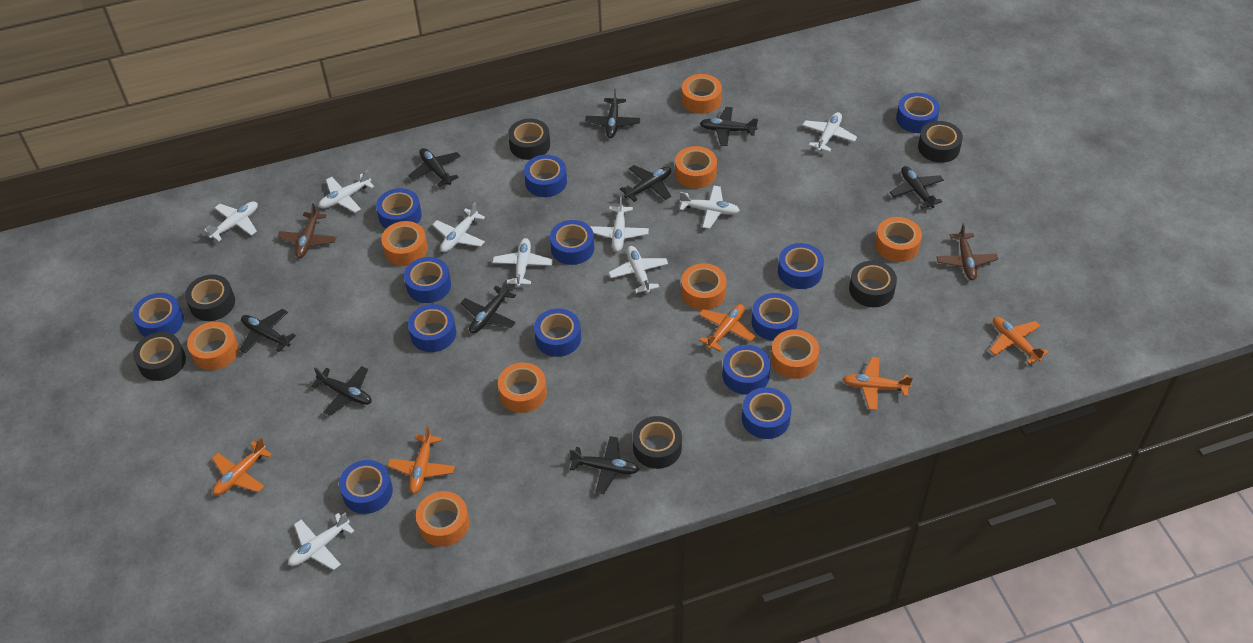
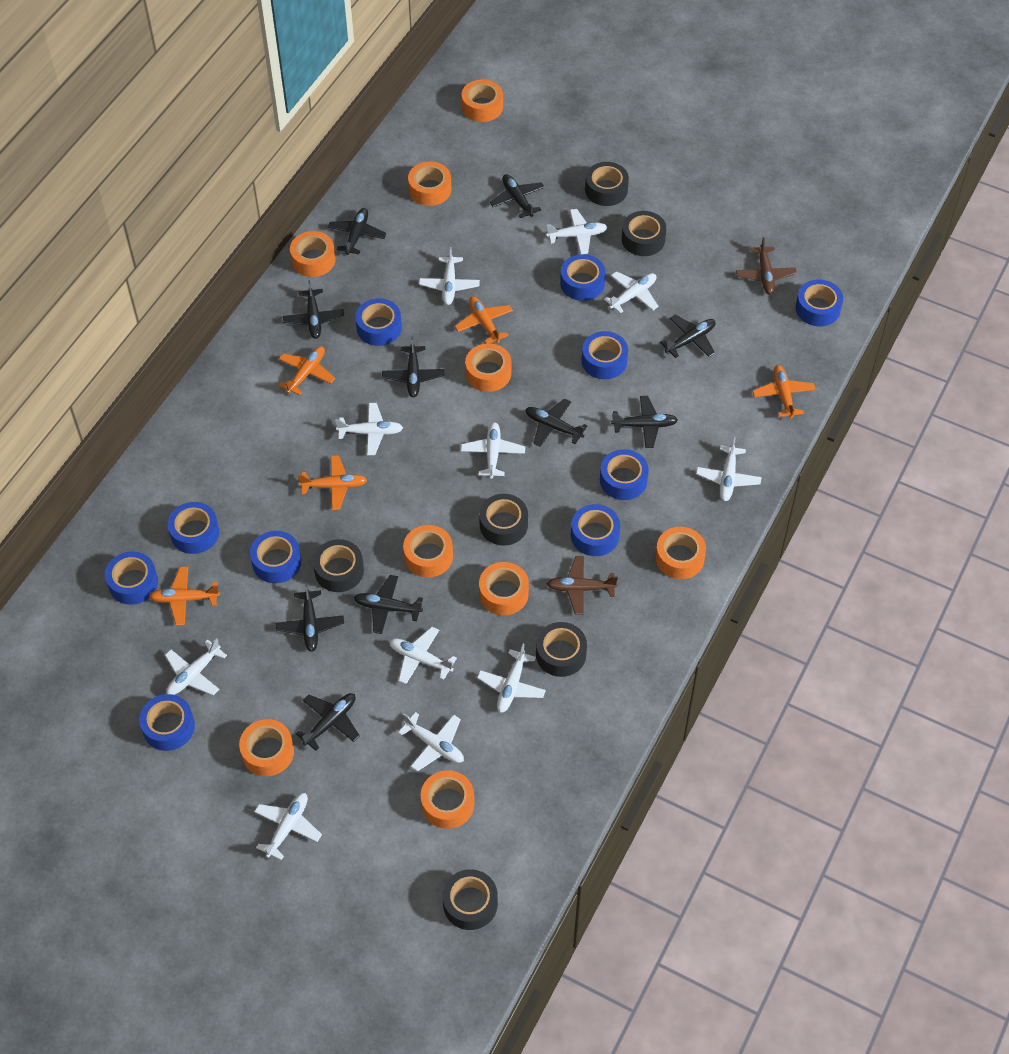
black plane: 9 -> 10
blue tape: 13 -> 10
white plane: 9 -> 11

